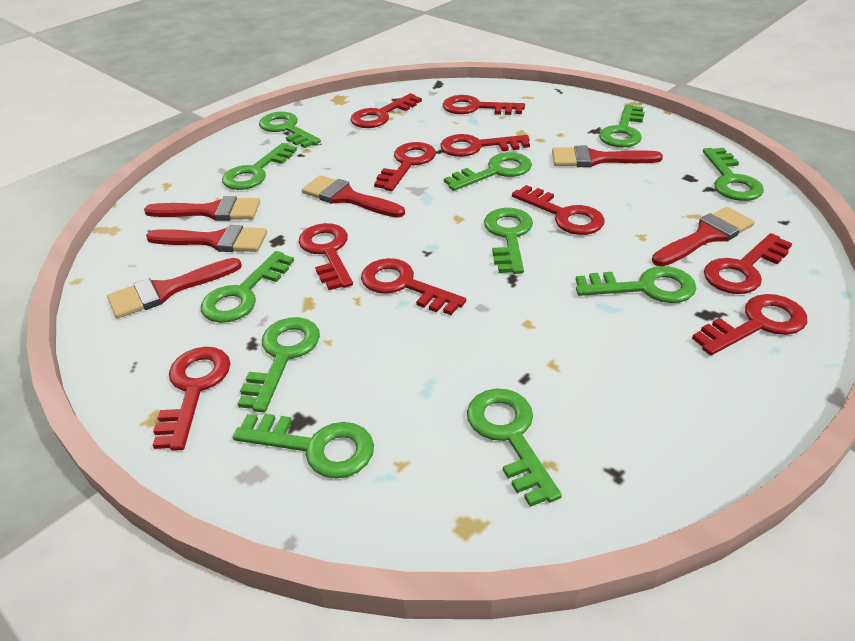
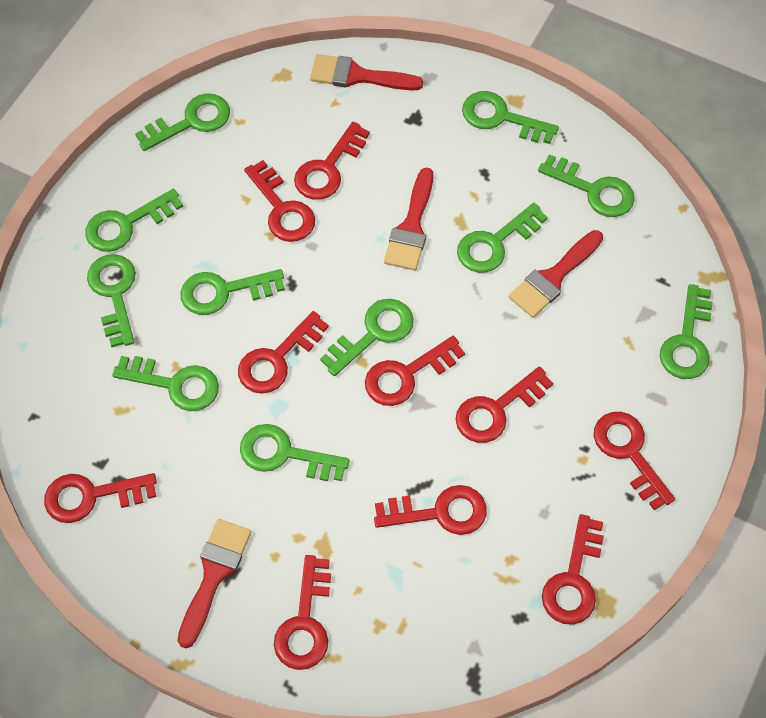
red brush: 6 -> 4

